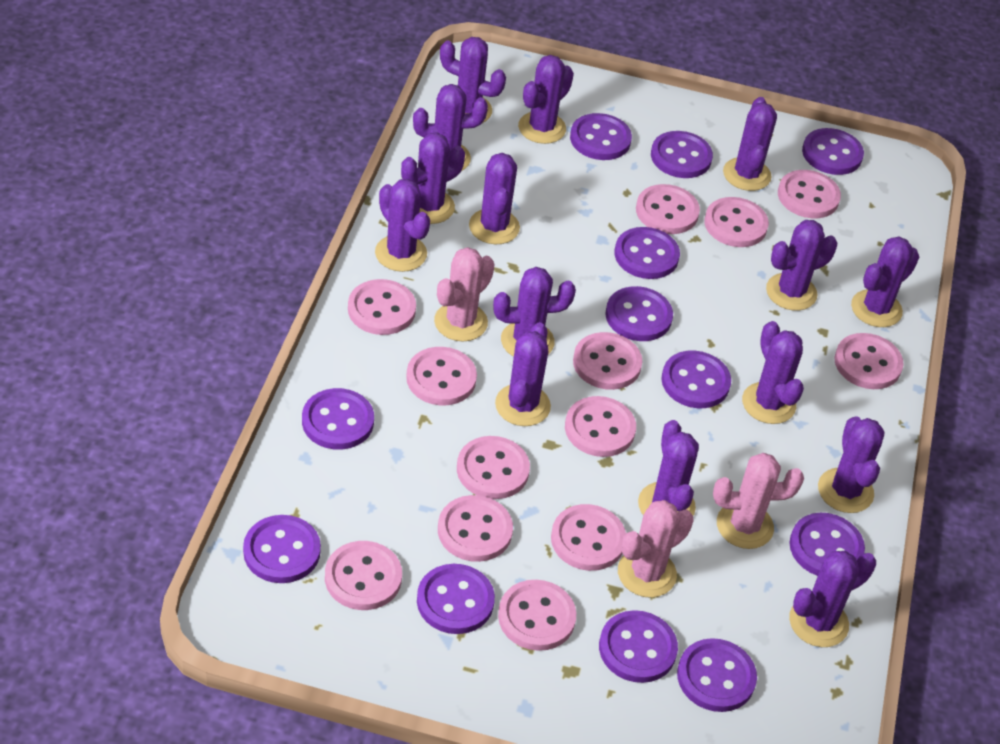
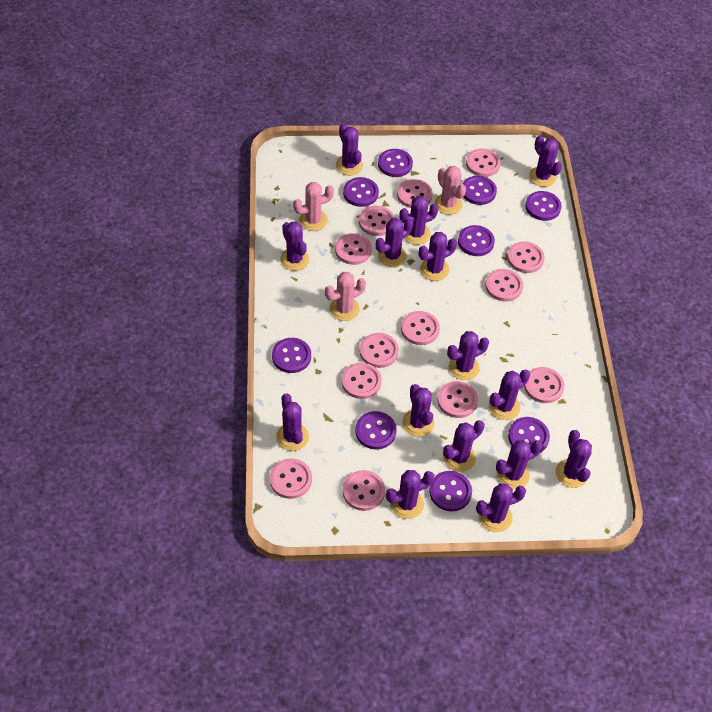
purple button: 12 -> 9

